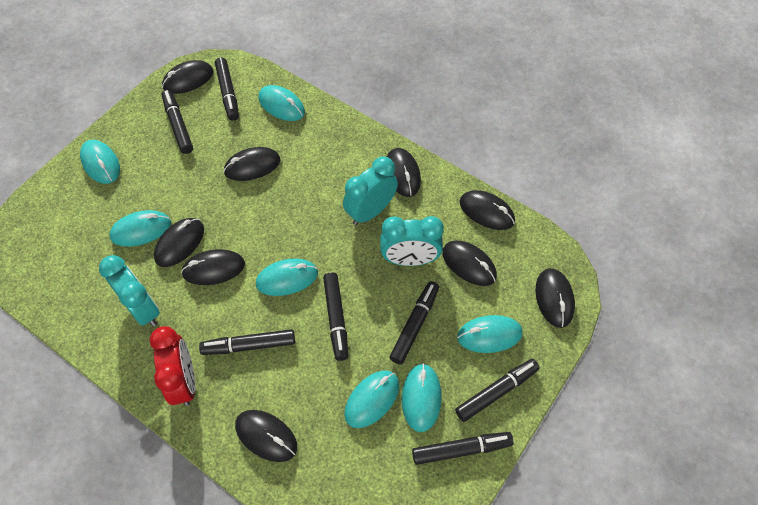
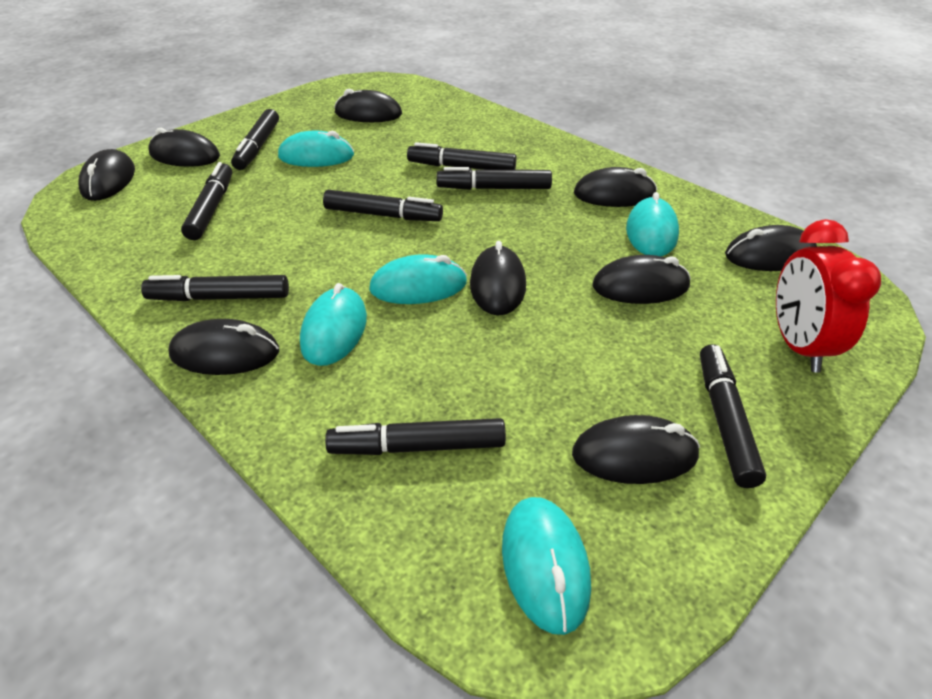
black marker: 7 -> 8
turquoise clock: 3 -> 0
turquoise mouse: 7 -> 5

